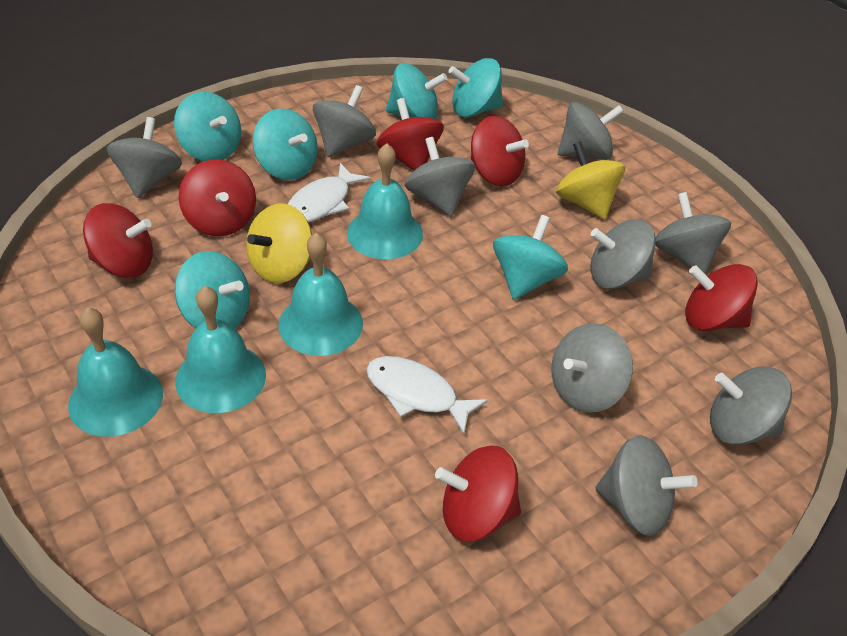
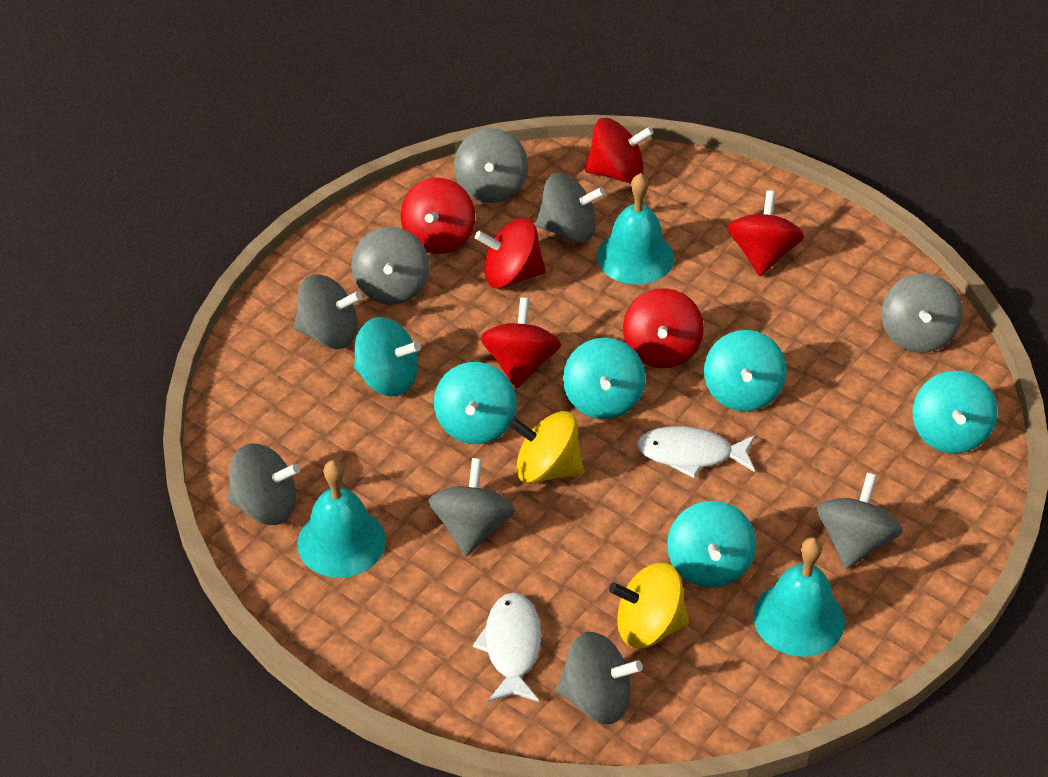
turquoise bell: 4 -> 3

